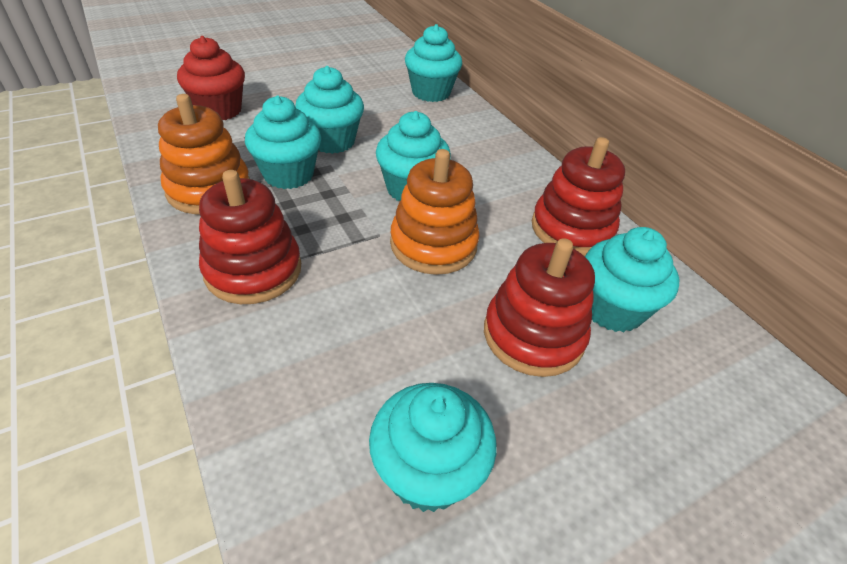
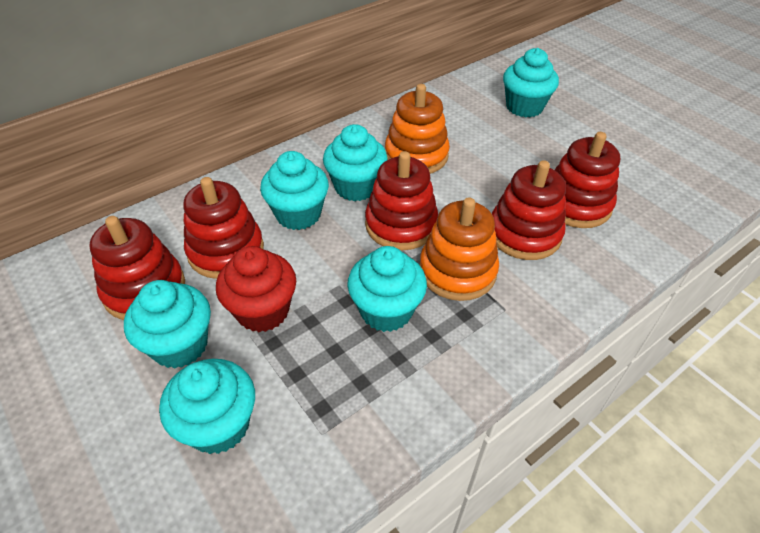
red stacking toy: 3 -> 5

